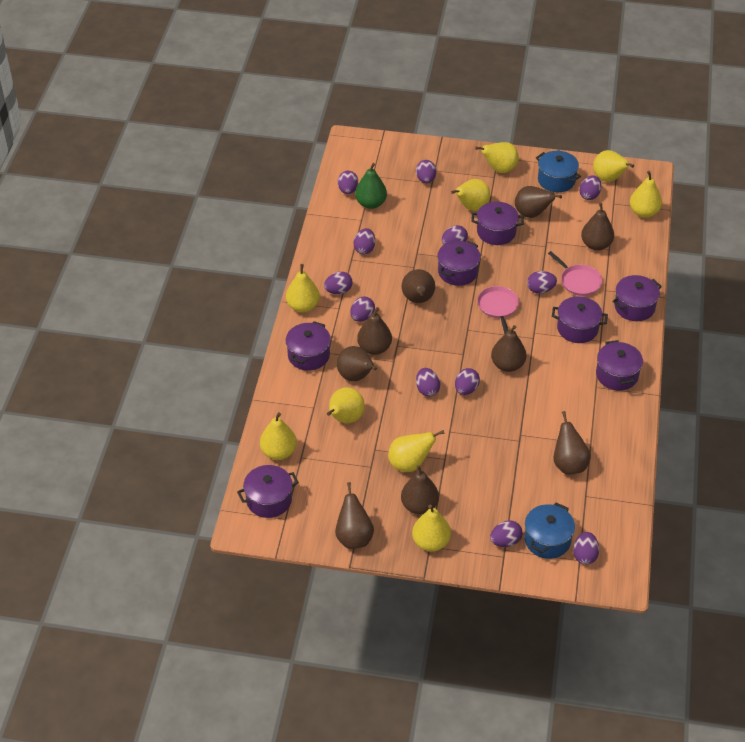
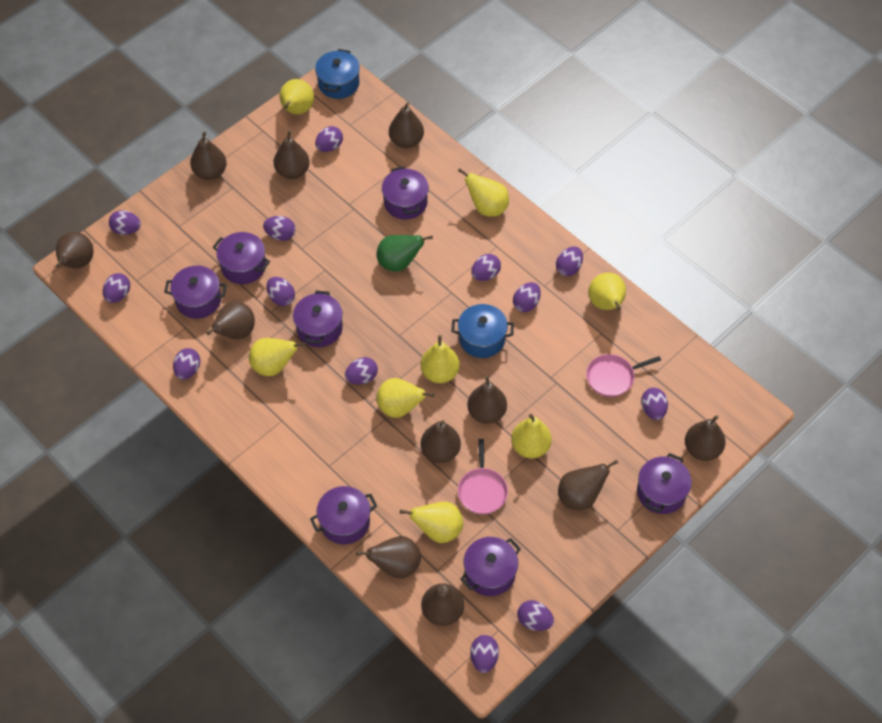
brown pear: 9 -> 11
purple egg: 12 -> 13
yellow pear: 9 -> 8

